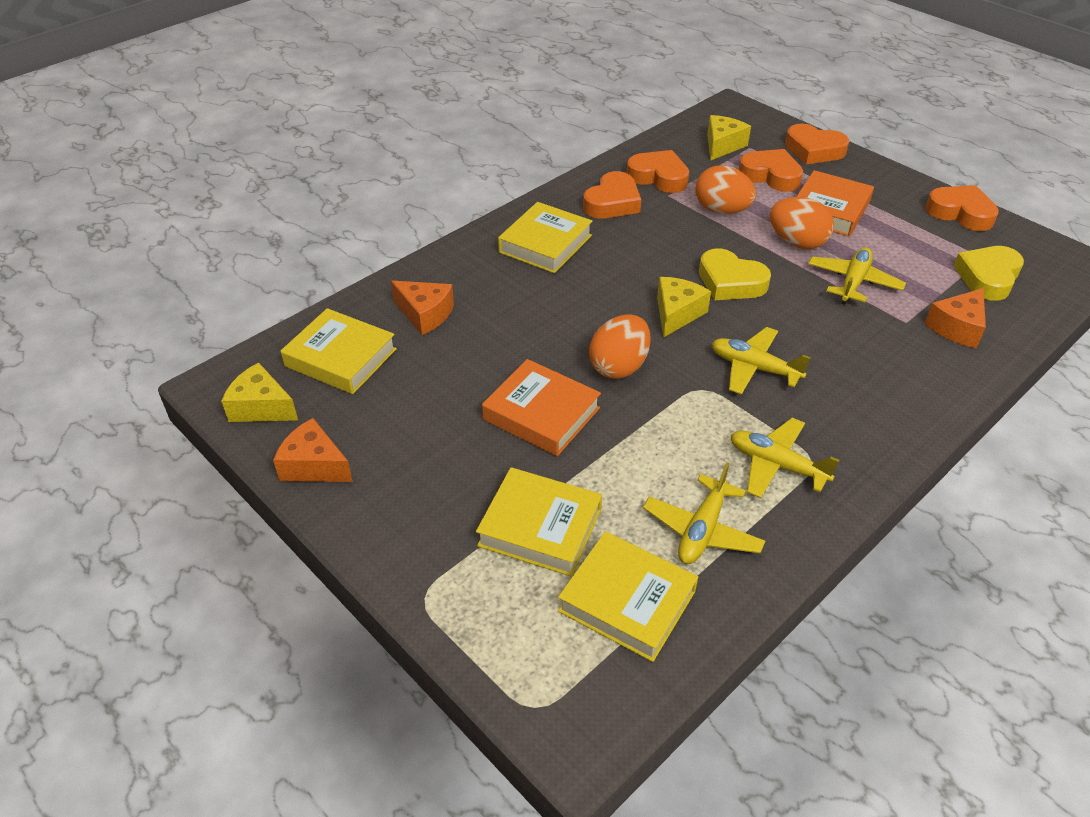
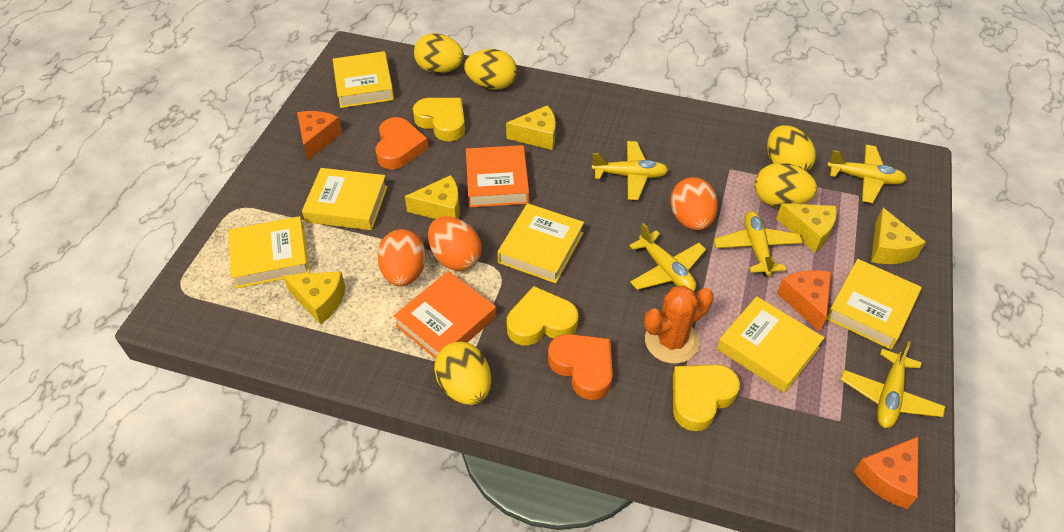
orange cactus: 0 -> 1
orange heart: 5 -> 2
yellow book: 4 -> 6
yellow cheese: 3 -> 5
yellow egg: 0 -> 5
yellow heart: 2 -> 3
yellow plane: 4 -> 5

